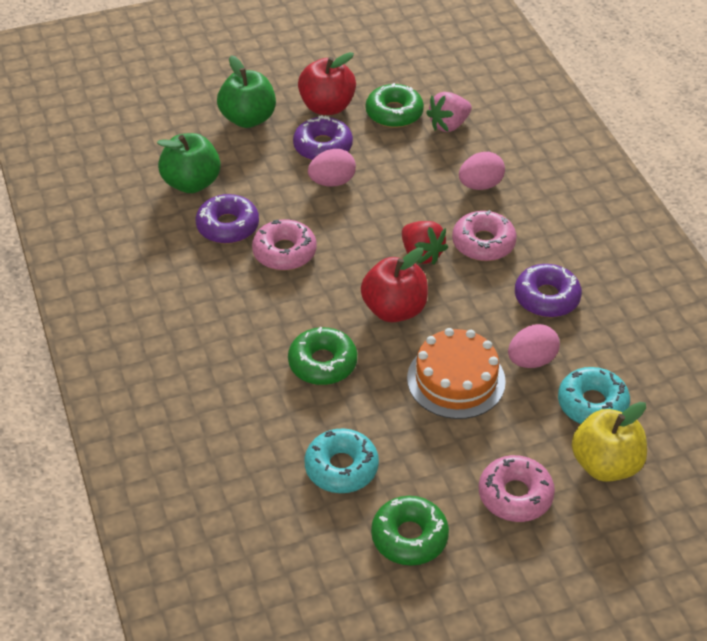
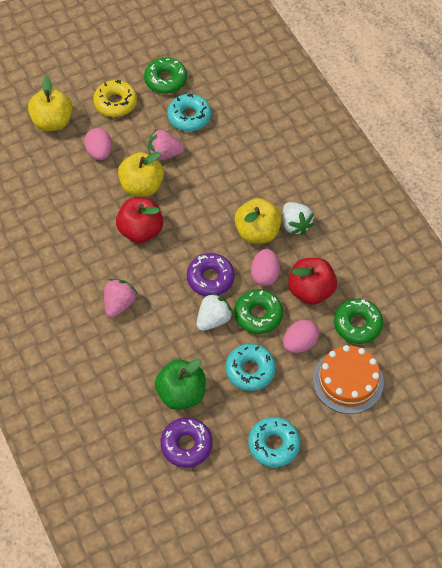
green apple: 2 -> 1
pink donut: 3 -> 0
pink strawberry: 1 -> 2
purple donut: 3 -> 2
red strawberry: 1 -> 0
turquoise donut: 2 -> 3
white strawberry: 0 -> 2
yellow apple: 1 -> 3
yellow donut: 0 -> 1

